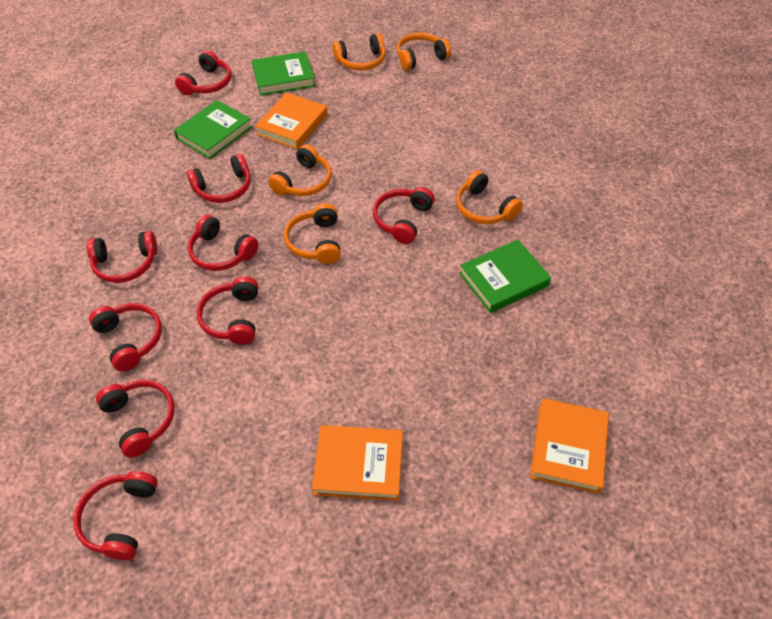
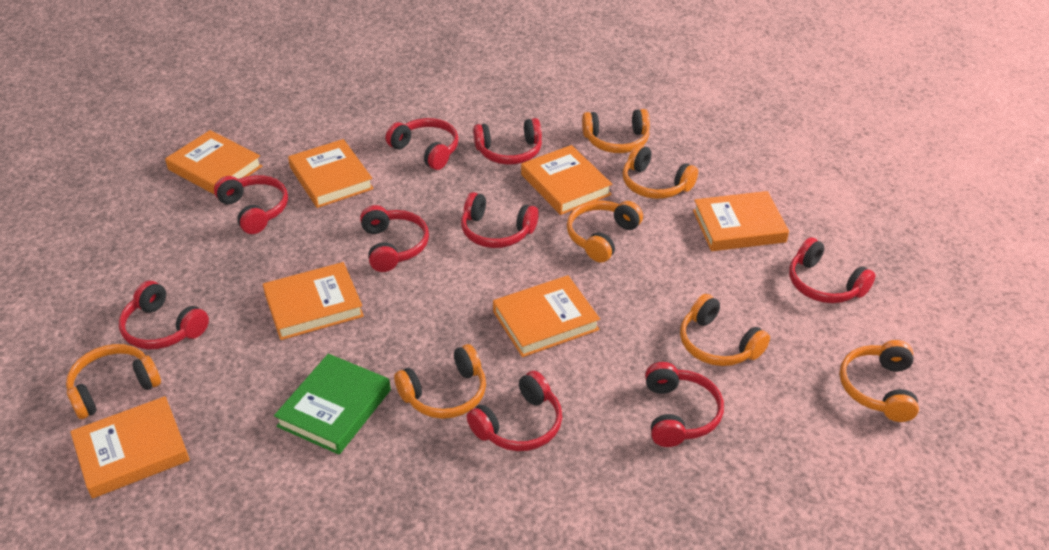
green book: 3 -> 1
orange book: 3 -> 7
orange headphones: 5 -> 7

